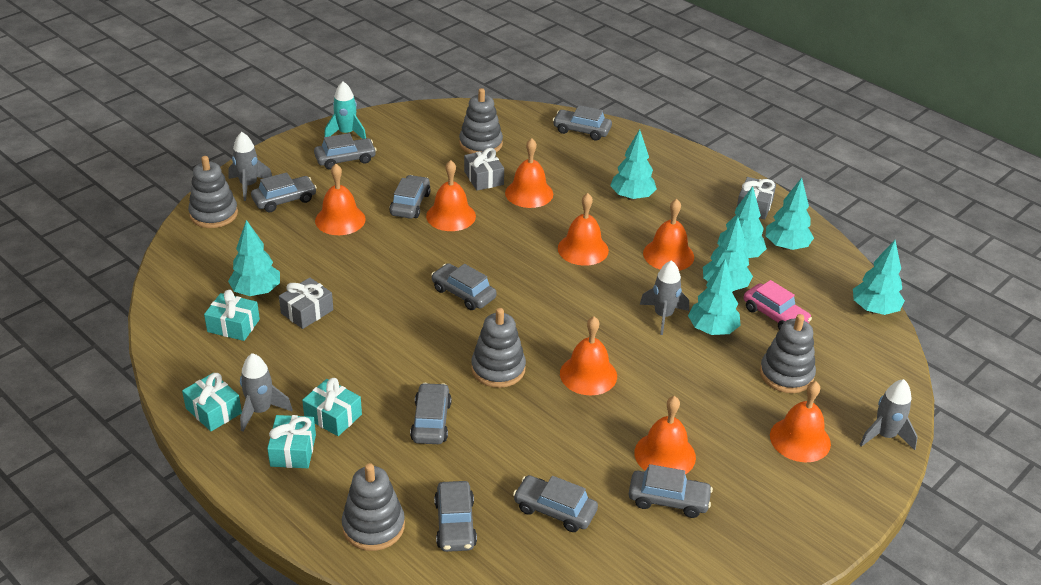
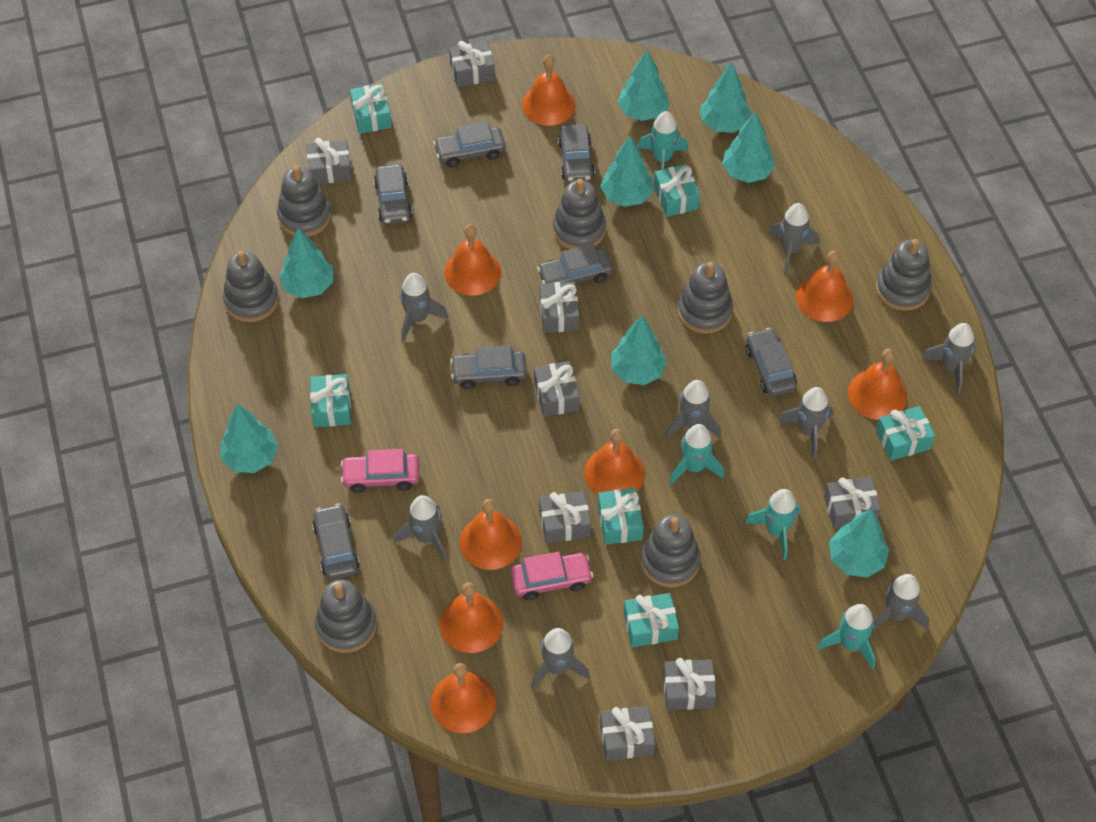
grey car: 9 -> 7
grey gift: 3 -> 8
grey rocket: 4 -> 8
grey stacking toy: 5 -> 7
pink car: 1 -> 2
turquoise gift: 4 -> 6
turquoise rocket: 1 -> 4
turquoise tree: 7 -> 8

